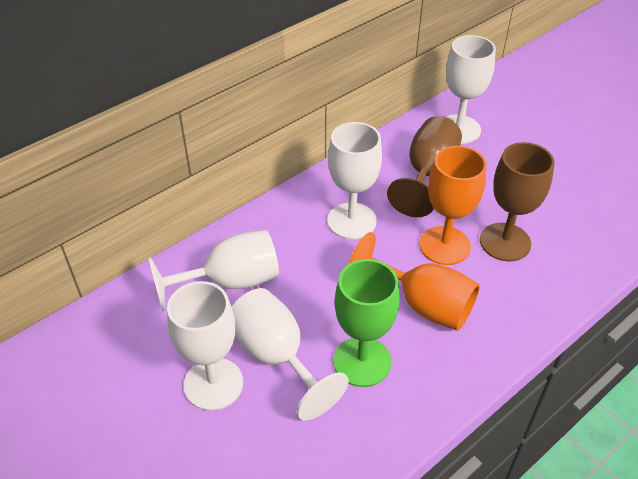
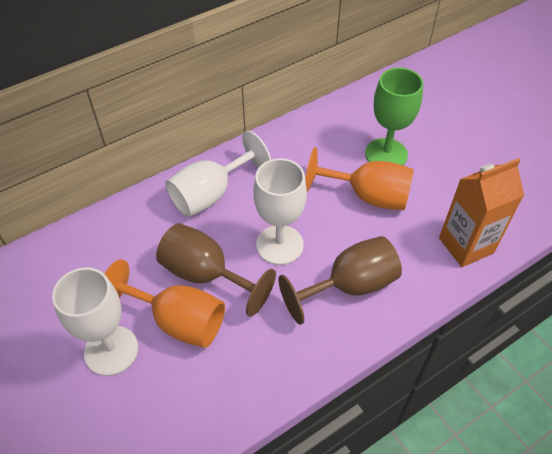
orange carton: 0 -> 1
white goblet: 5 -> 3

